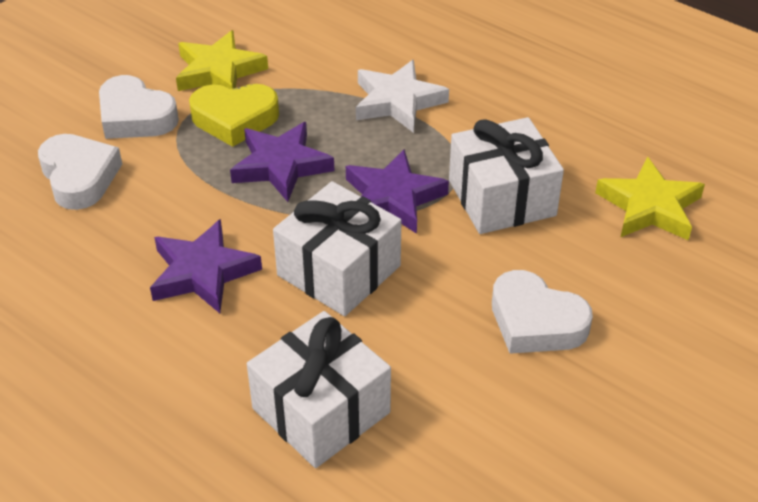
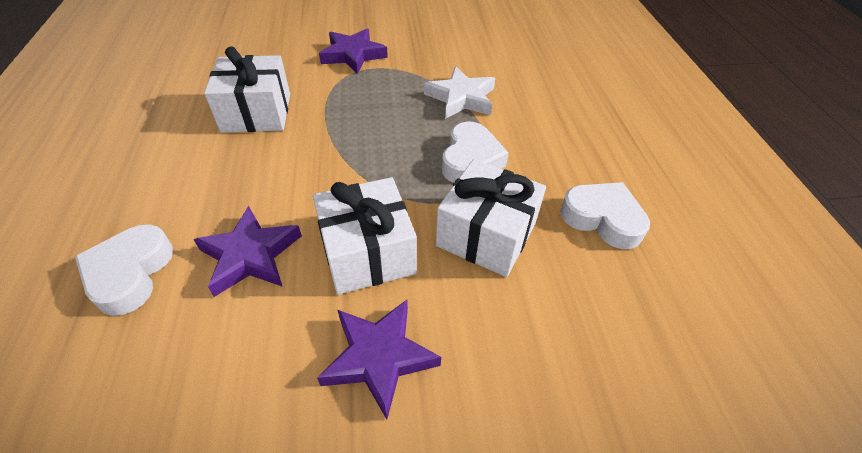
yellow heart: 1 -> 0
yellow star: 2 -> 0

